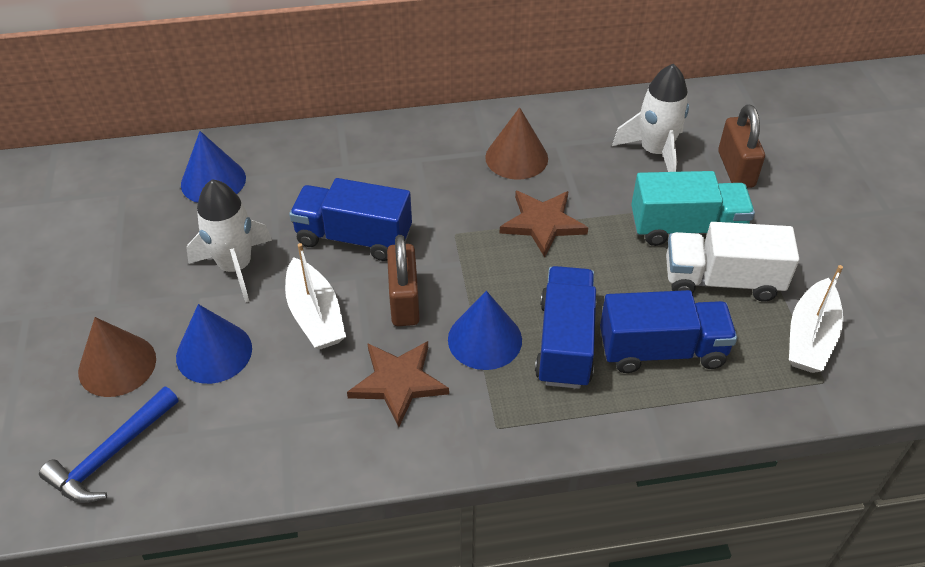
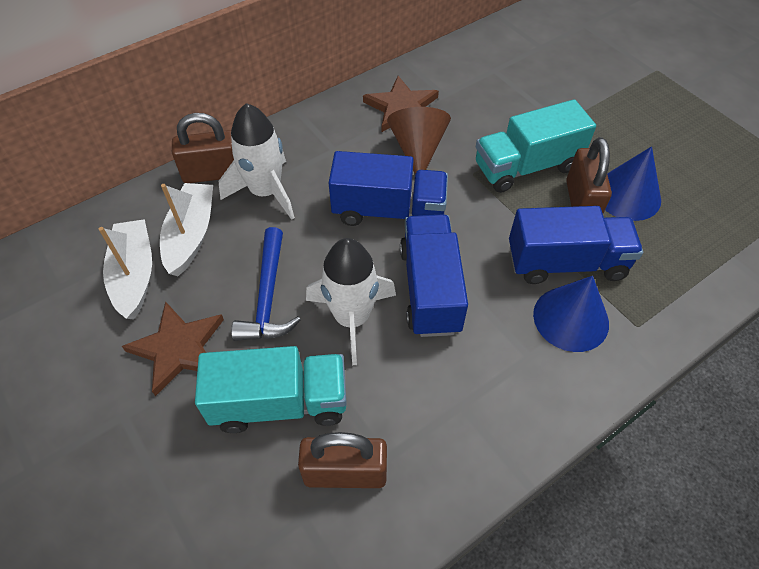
blue cone: 3 -> 2
brown cone: 2 -> 1
brown padlock: 2 -> 3
turquoise truck: 1 -> 2
white truck: 1 -> 0

